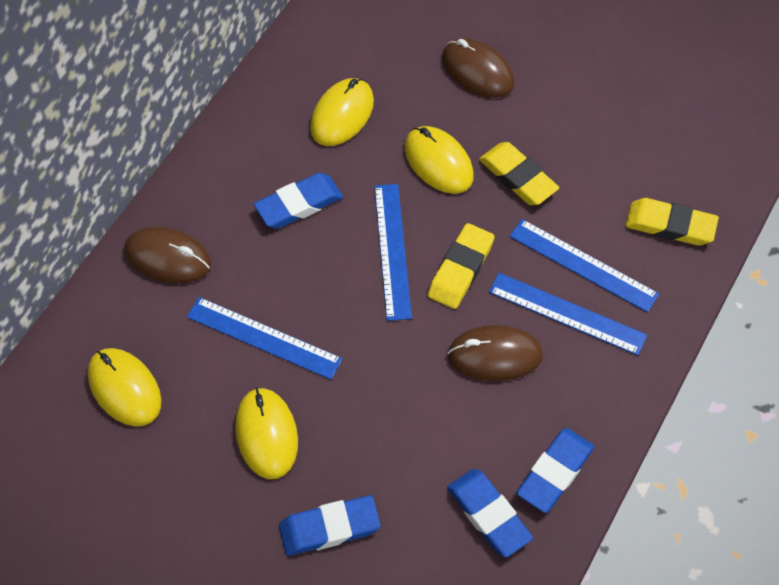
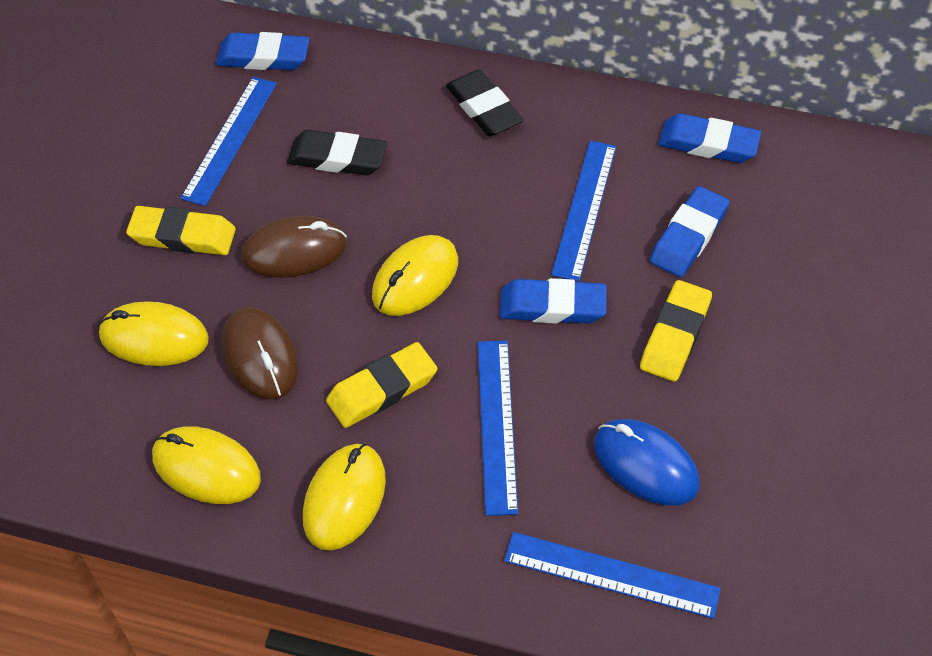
black eraser: 0 -> 2
blue mouse: 0 -> 1
brown mouse: 3 -> 2

